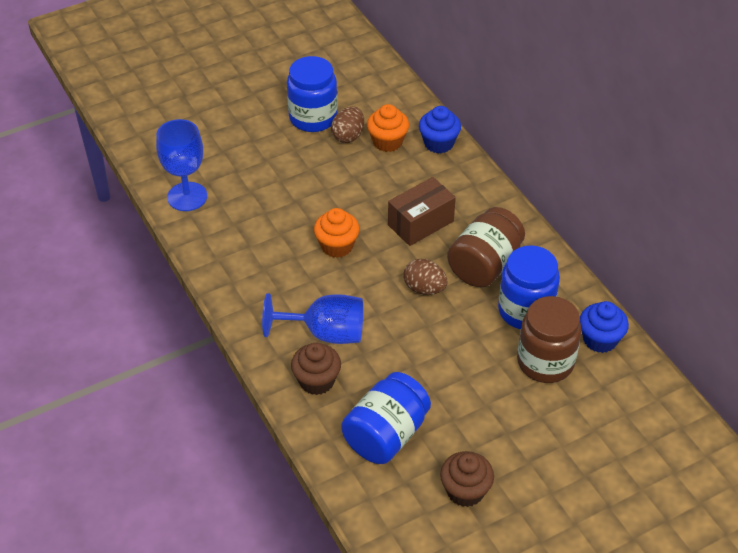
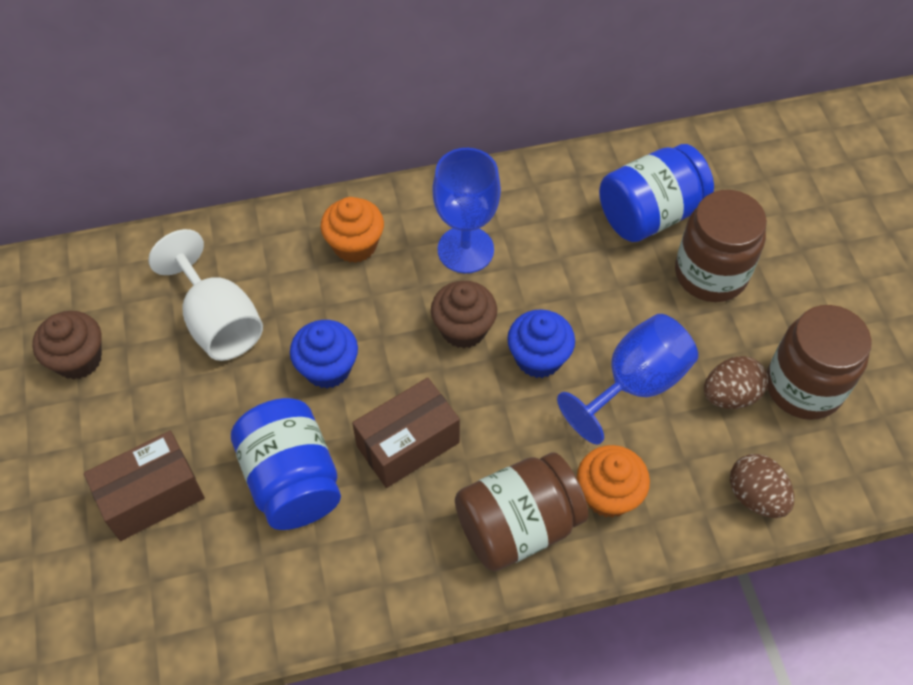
blue jar: 3 -> 2
brown box: 1 -> 2
brown jar: 2 -> 3
white goblet: 0 -> 1

